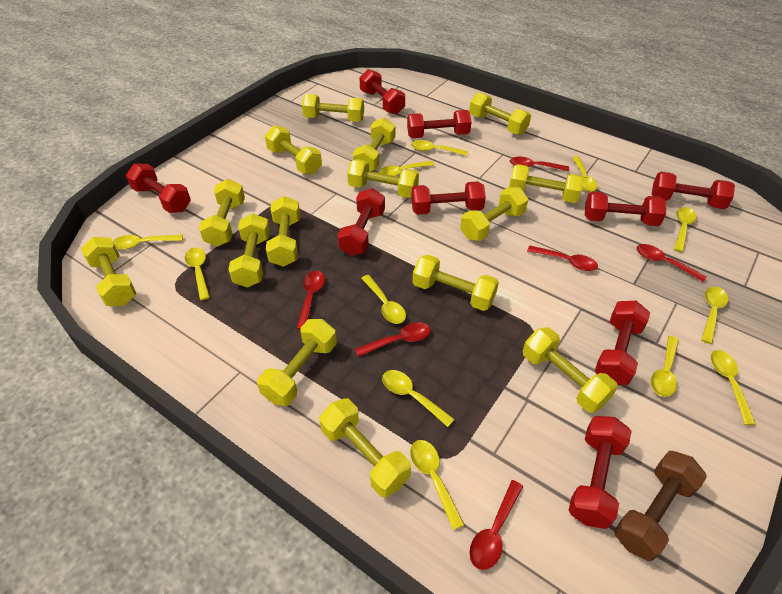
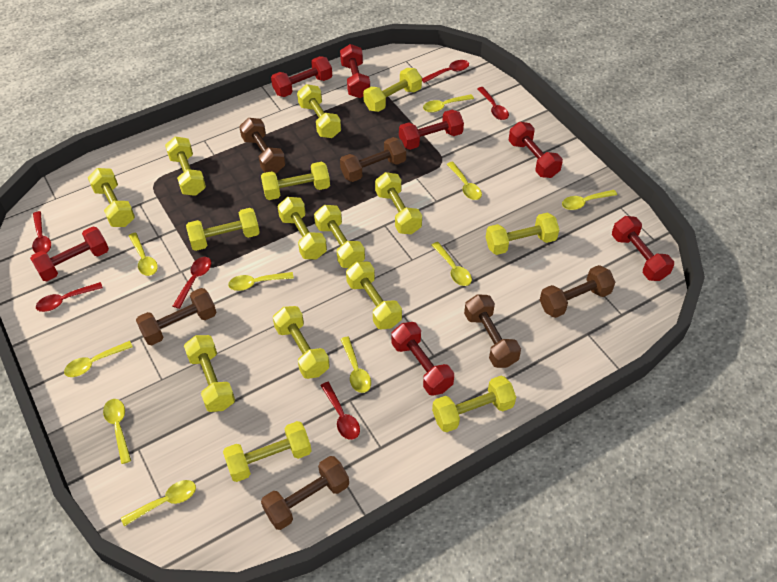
brown dumbbell: 1 -> 6
red dumbbell: 9 -> 7
yellow spoon: 12 -> 10

